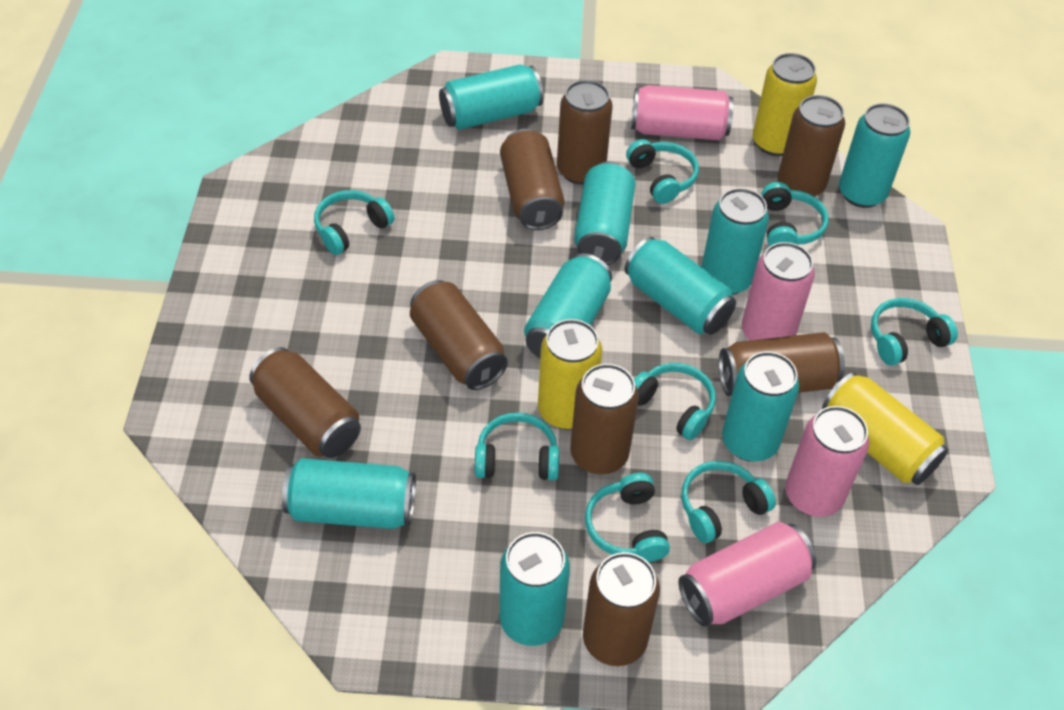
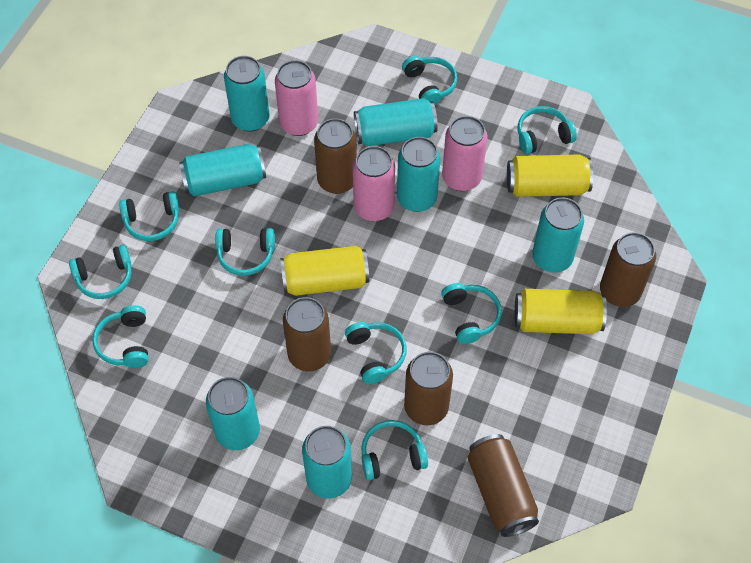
brown can: 8 -> 5
pink can: 4 -> 3
turquoise can: 9 -> 7
turquoise headphones: 8 -> 9

